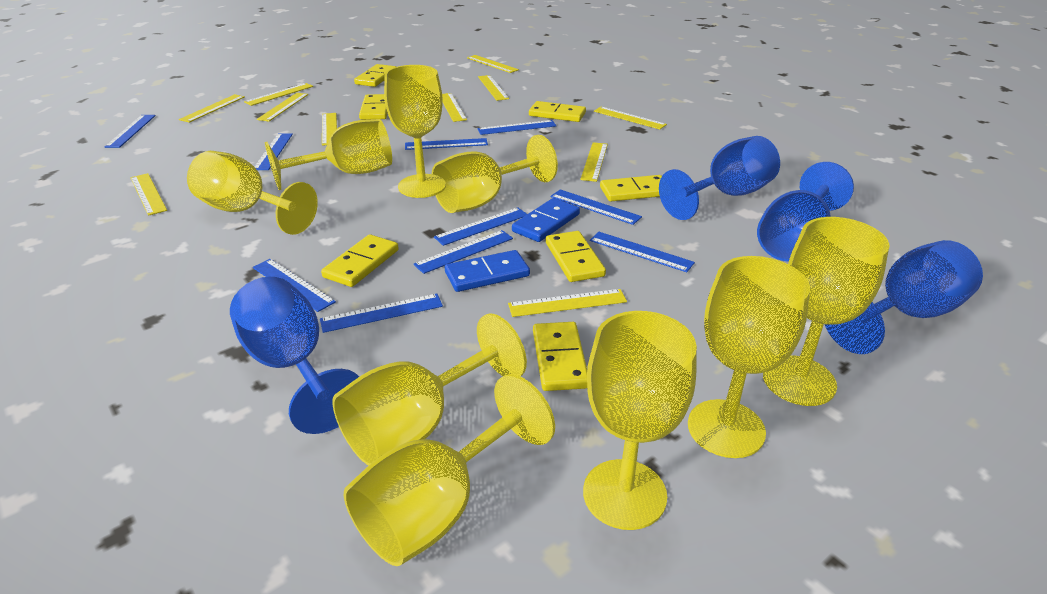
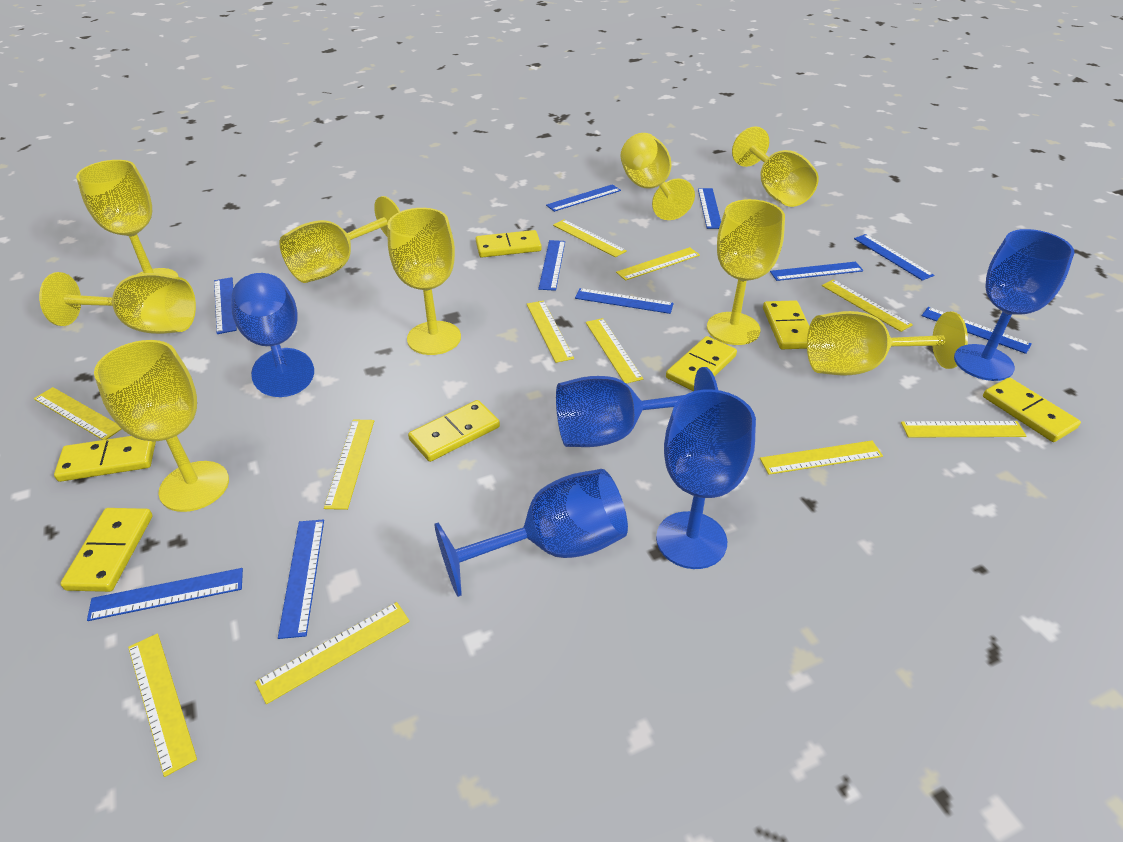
blue domino: 2 -> 0
blue goblet: 4 -> 5

